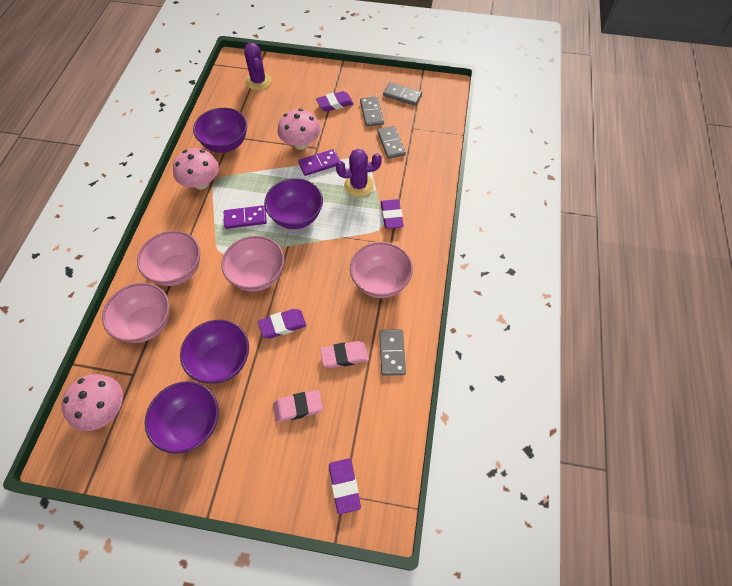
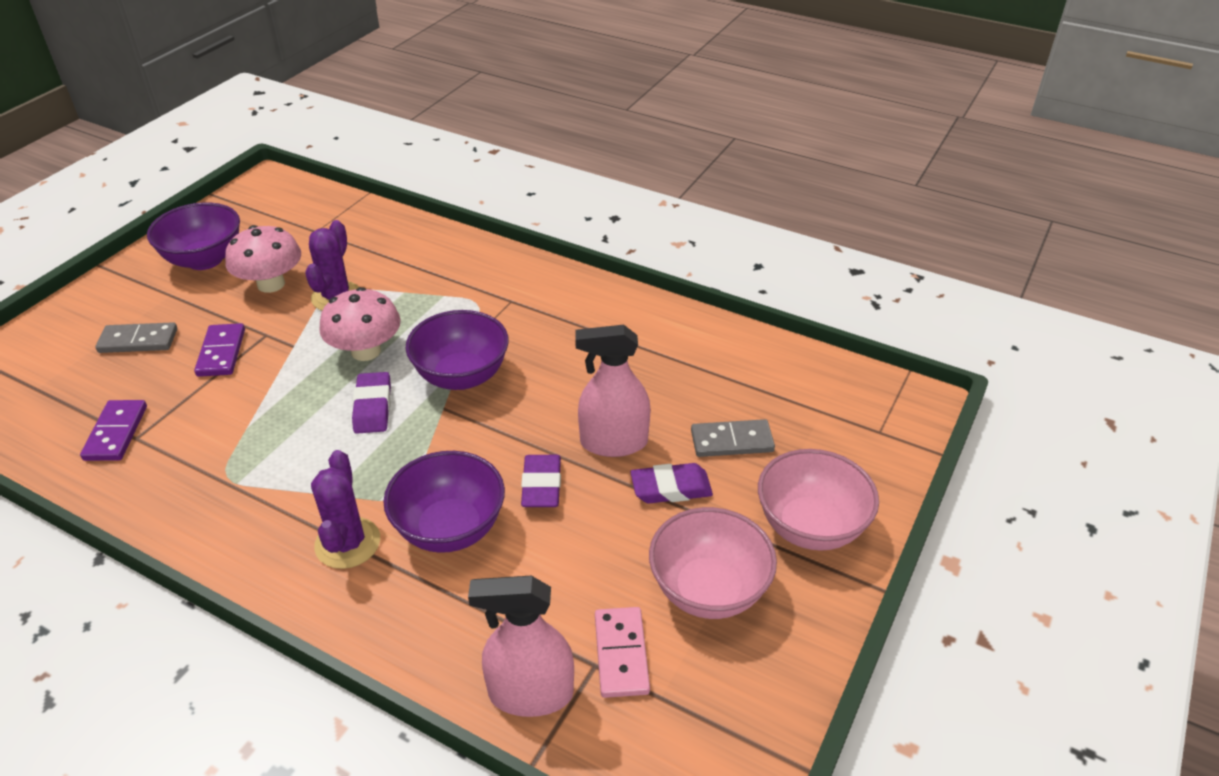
grey domino: 4 -> 2
pink bowl: 4 -> 2
pink domino: 0 -> 1
pink eraser: 2 -> 0
pink mushroom: 3 -> 2
pink spray bottle: 0 -> 2
purple bowl: 4 -> 3
purple eraser: 4 -> 3

